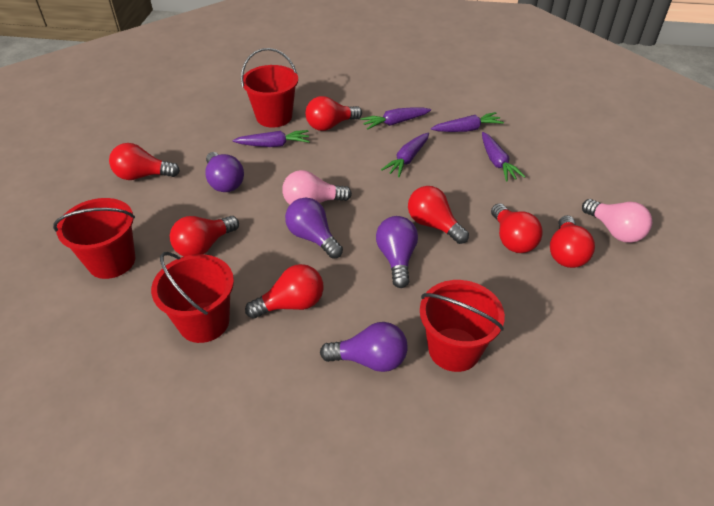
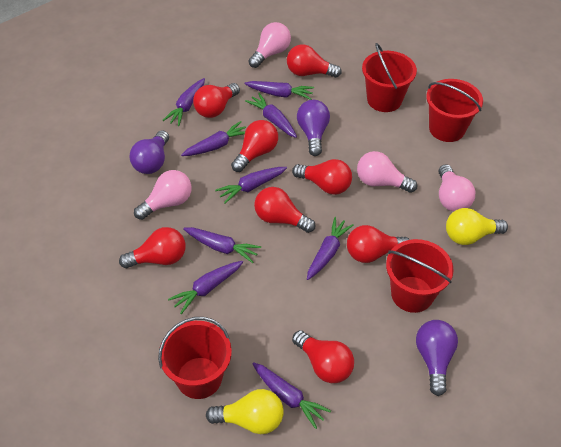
pink light bulb: 2 -> 4
purple carrot: 5 -> 9
purple light bulb: 4 -> 3
red light bulb: 7 -> 8
yellow light bulb: 0 -> 2

